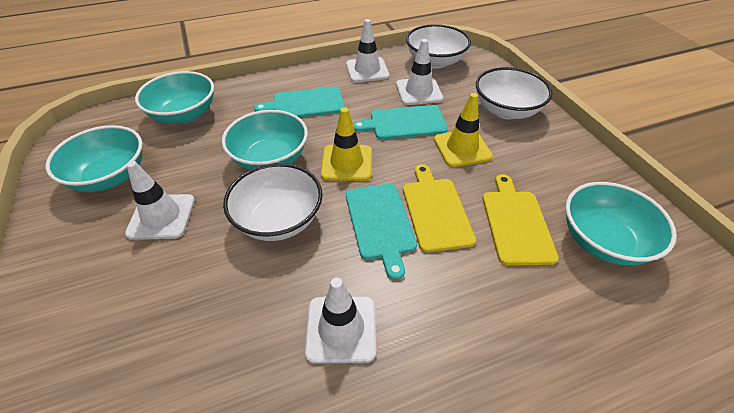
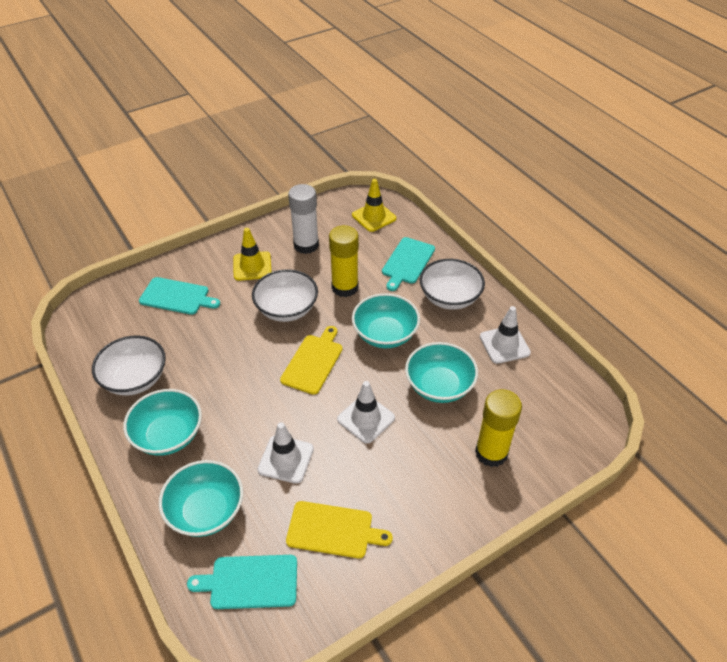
white glue stick: 0 -> 1
white traffic cone: 4 -> 3
yellow glue stick: 0 -> 2

